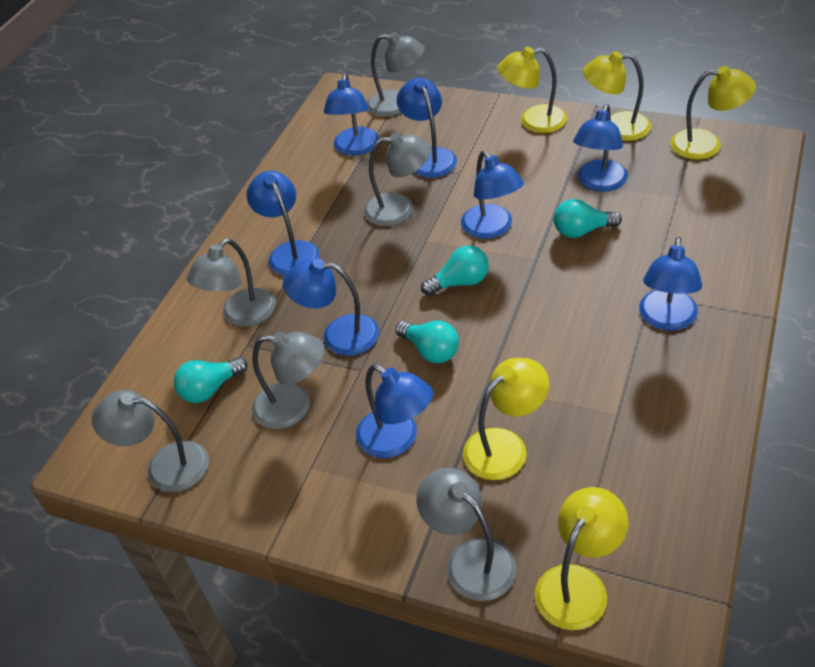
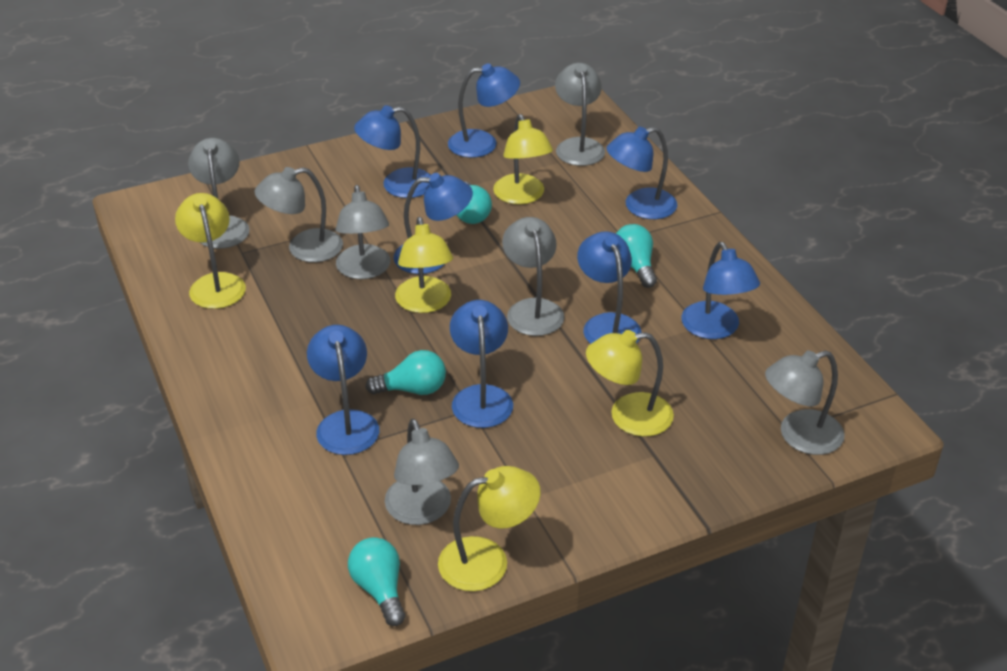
grey lamp: 6 -> 7

